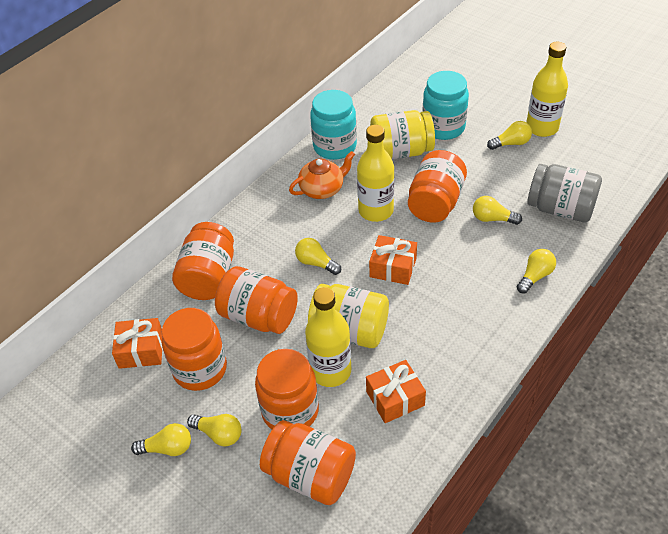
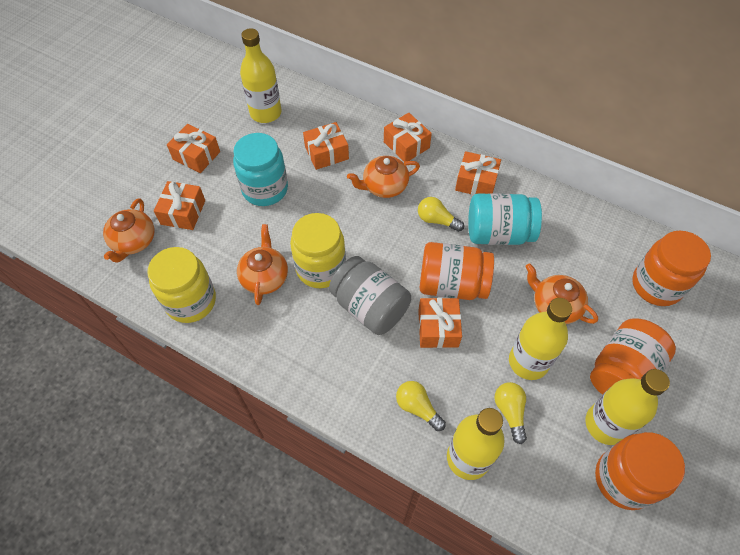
orange gift: 3 -> 6
orange jar: 6 -> 4
orange teapot: 1 -> 4
yellow bottle: 3 -> 4
yellow light bulb: 6 -> 3

